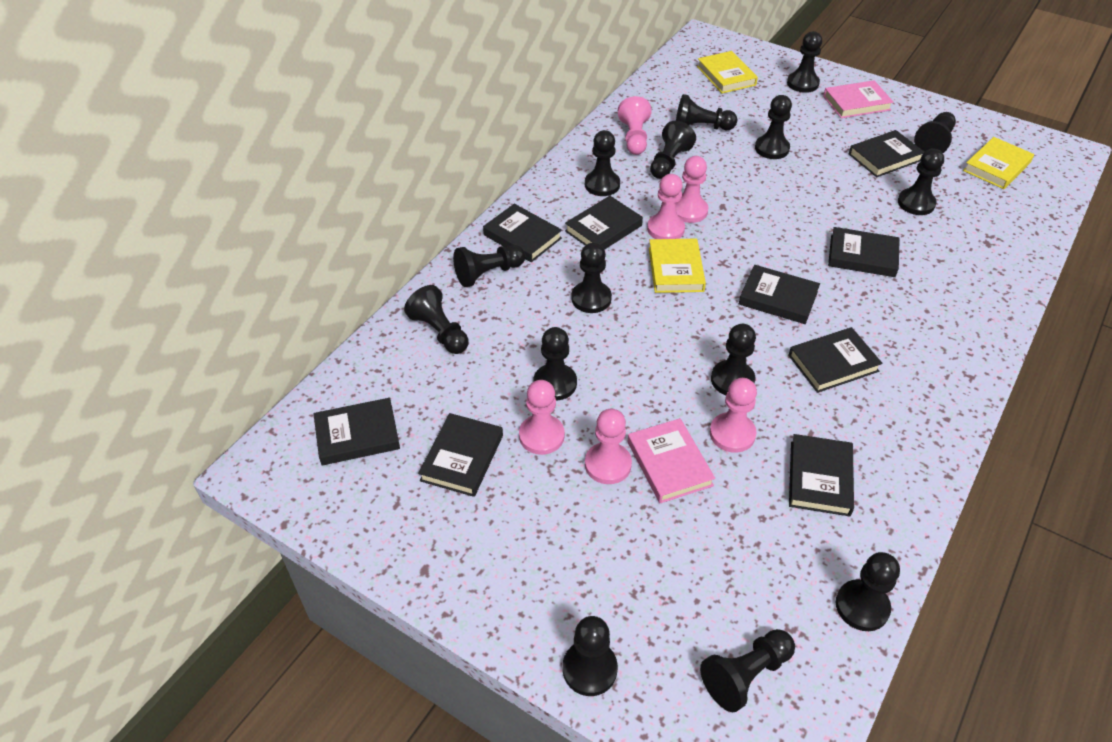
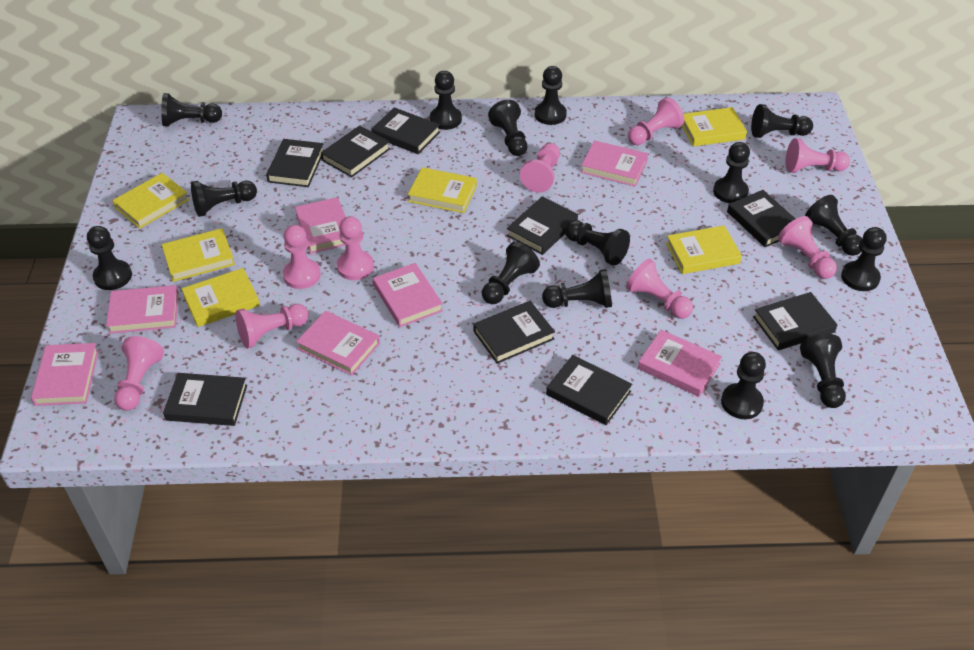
pink book: 2 -> 7
pink pawn: 6 -> 9
yellow book: 3 -> 6

